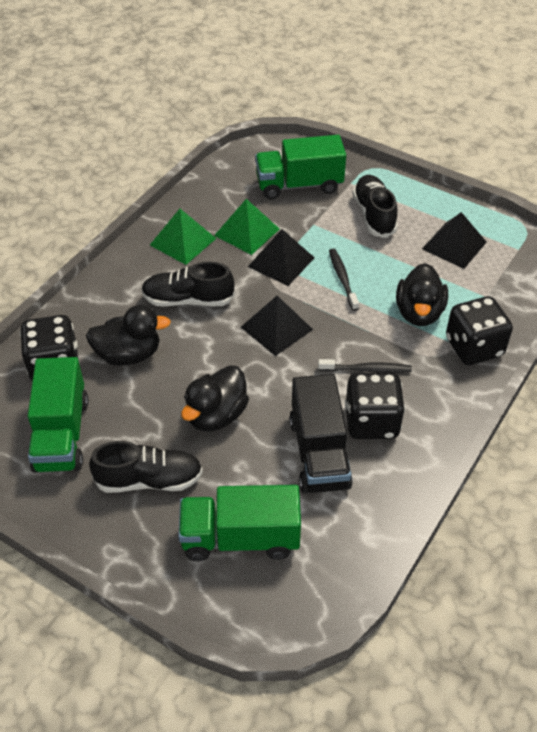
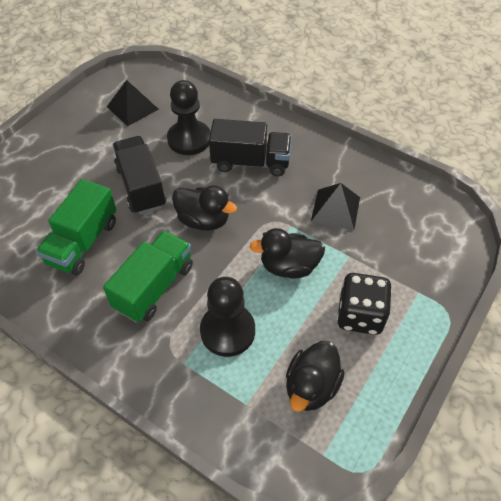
black dice: 3 -> 1
black pawn: 0 -> 2
black pyramid: 3 -> 2
black shoe: 3 -> 0
black toothbrush: 2 -> 0
black truck: 1 -> 2
green pyramid: 2 -> 0
green truck: 3 -> 2

